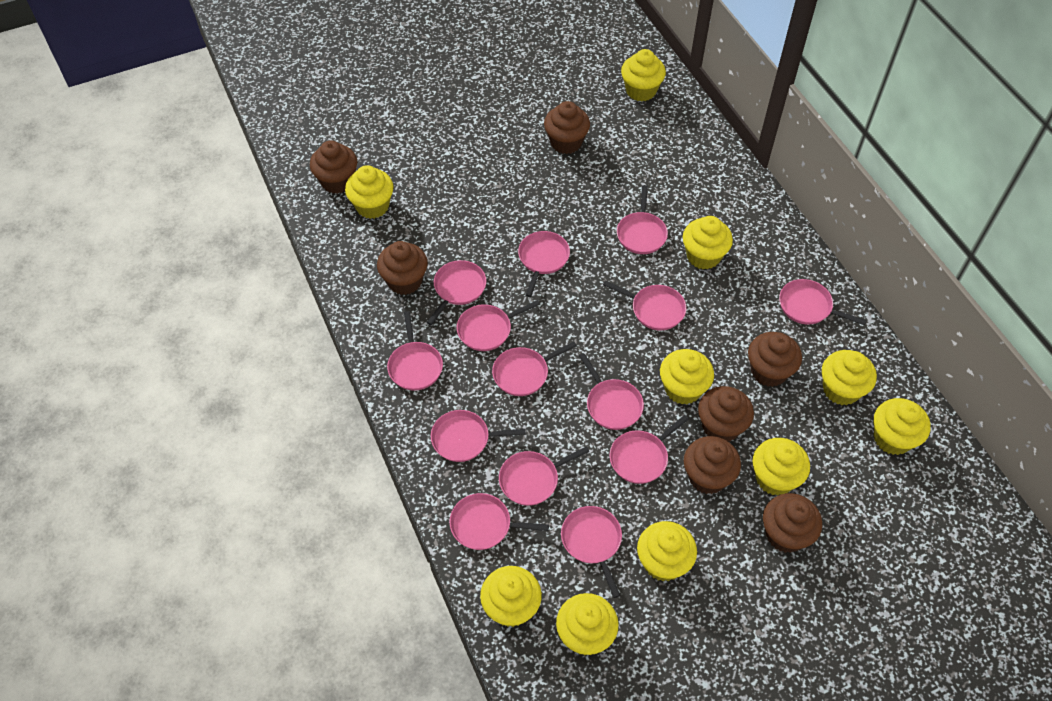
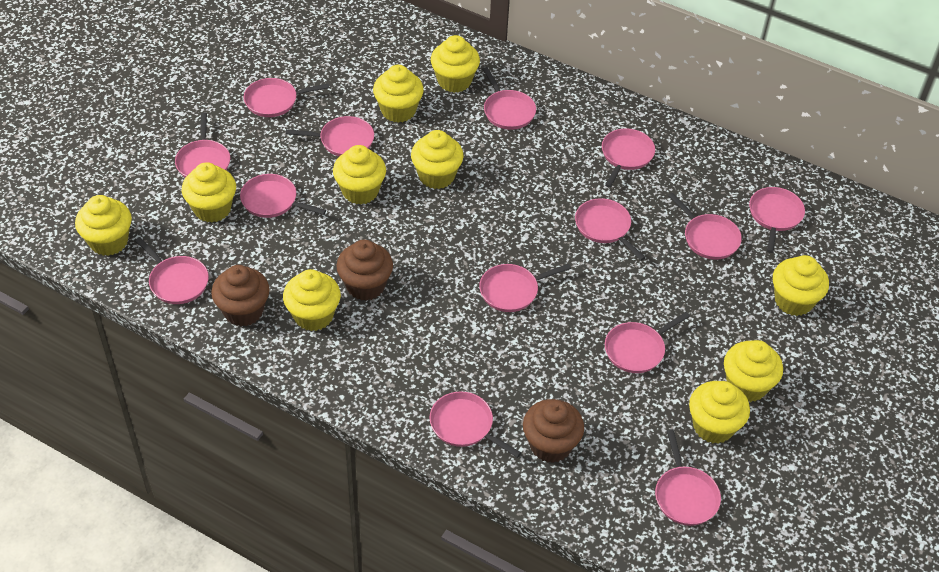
brown cupcake: 7 -> 3

